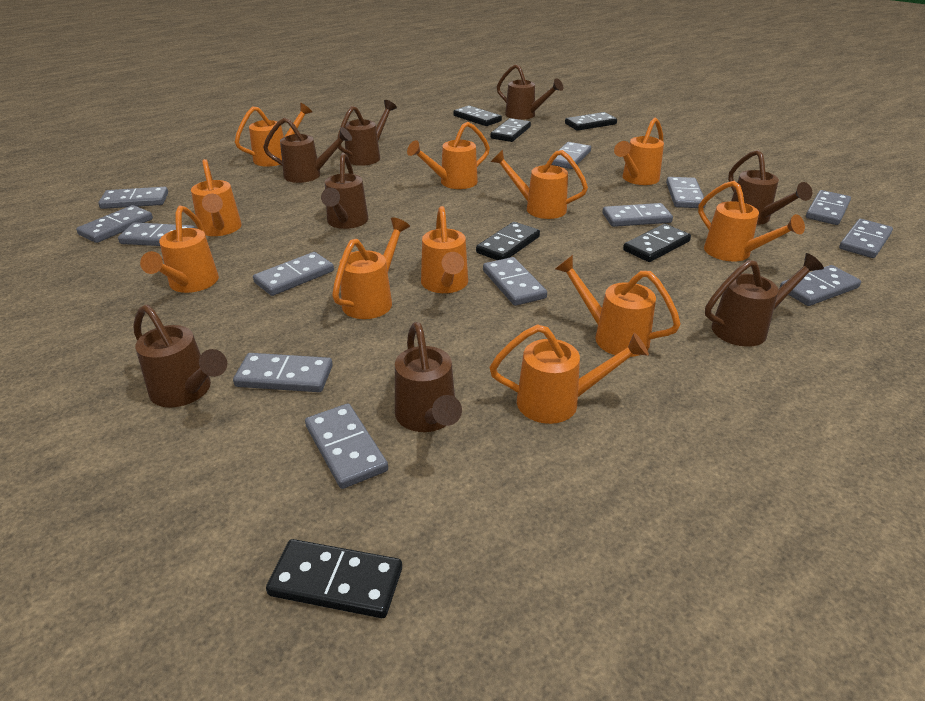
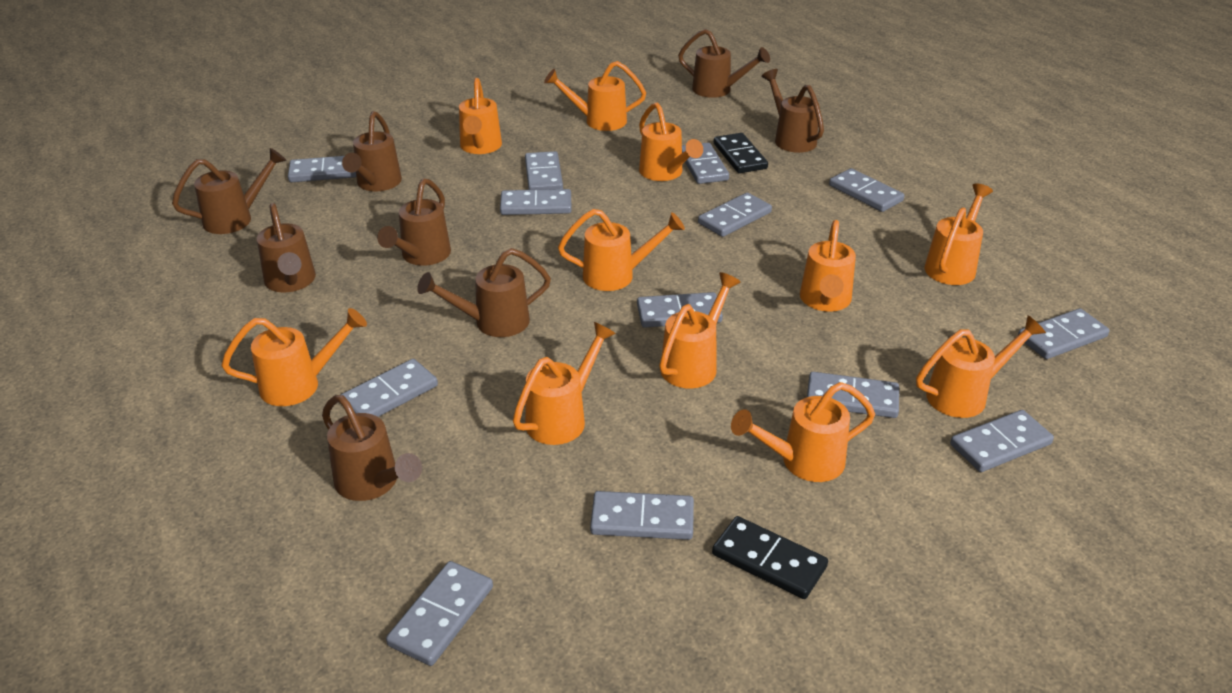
black domino: 6 -> 2

